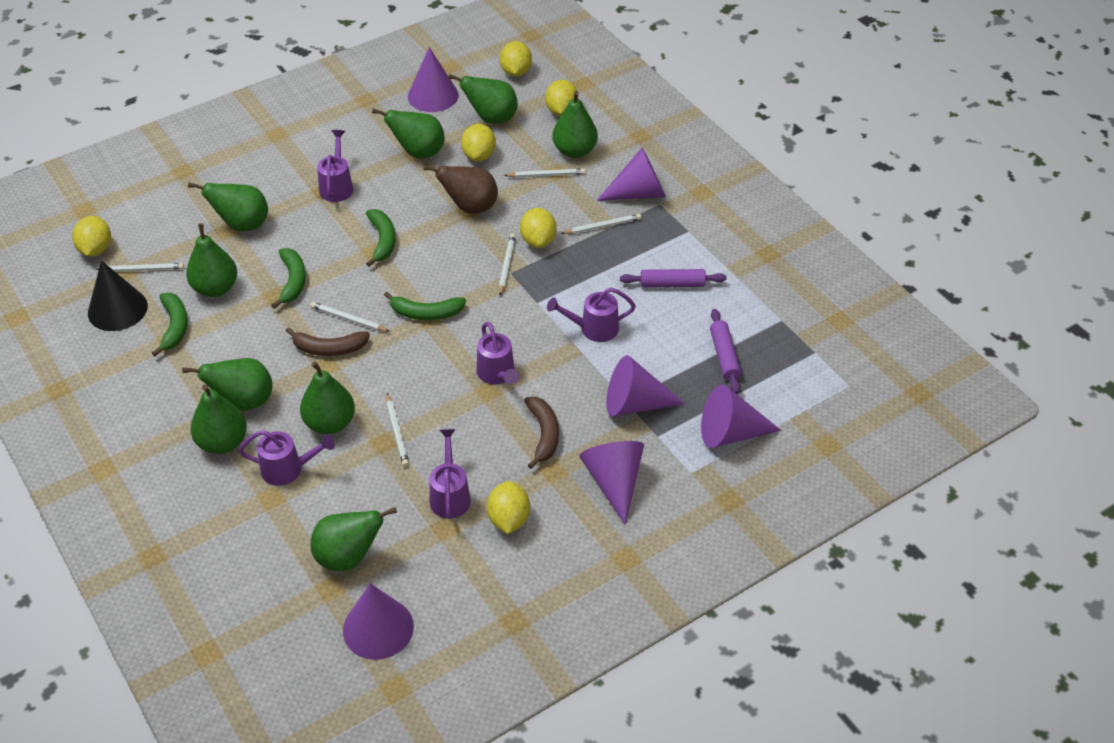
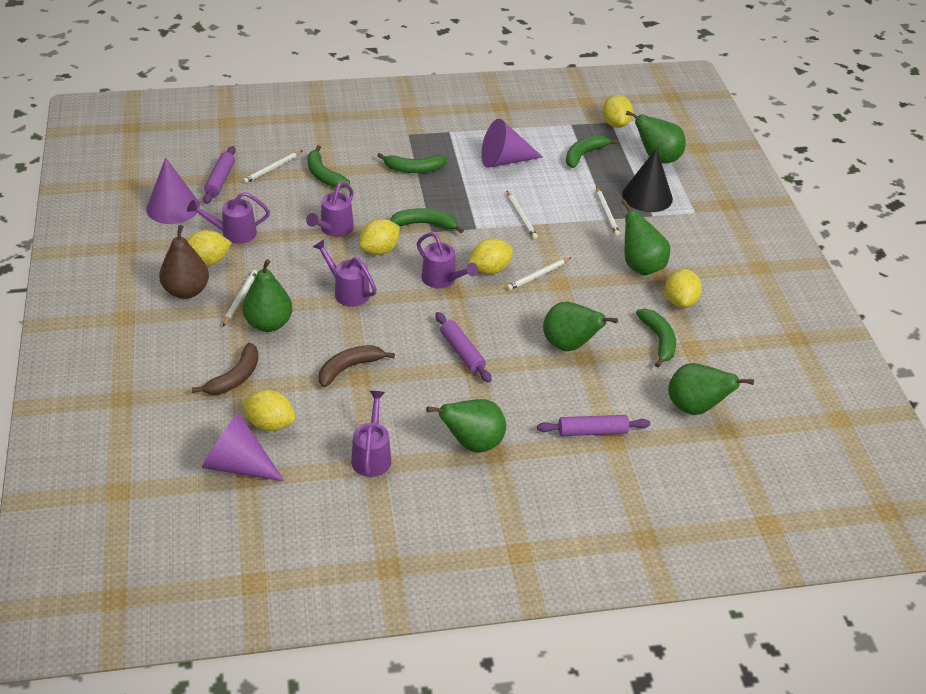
green banana: 4 -> 5
green pear: 9 -> 6
purple cone: 6 -> 3
purple rolling pin: 2 -> 3
white pencil: 6 -> 5

